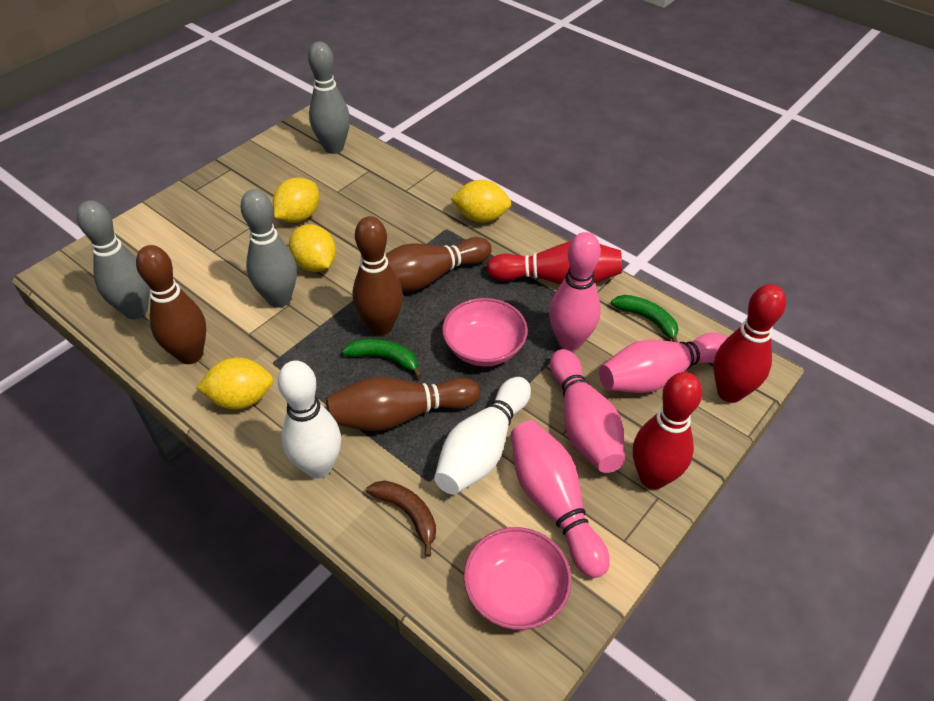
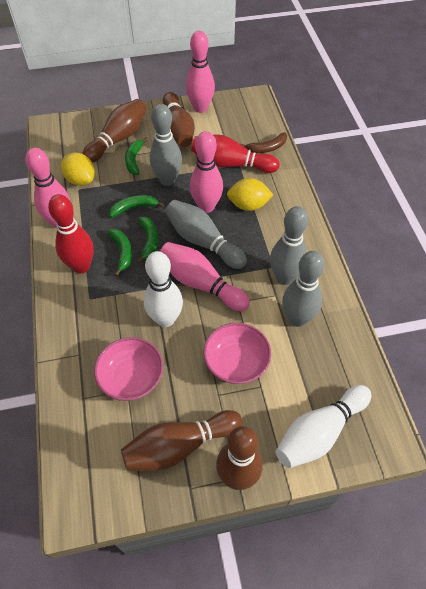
green banana: 2 -> 4
grey bowling pin: 3 -> 4
red bowling pin: 3 -> 2
yellow lemon: 4 -> 2

